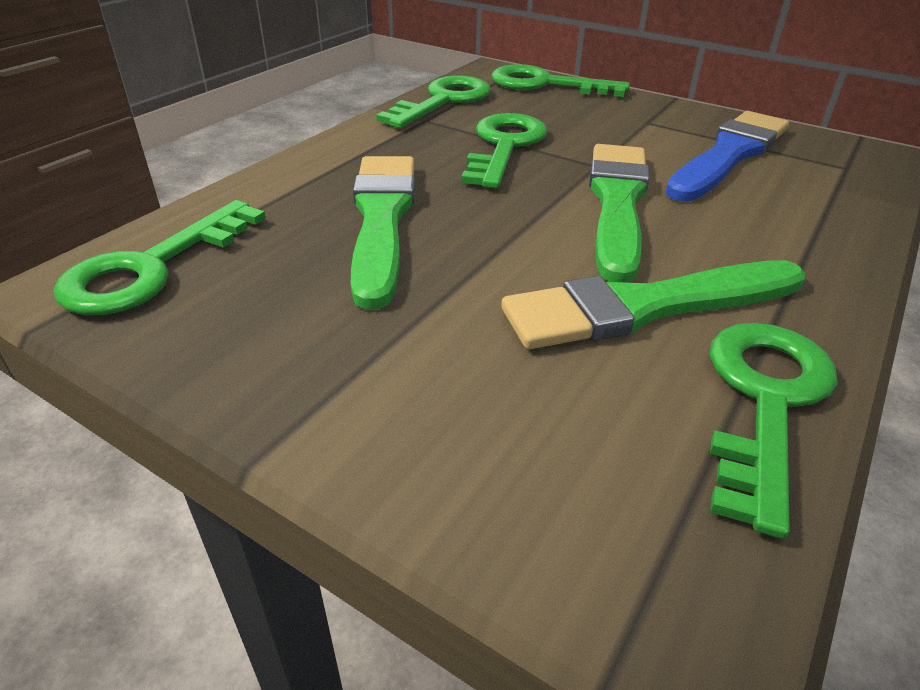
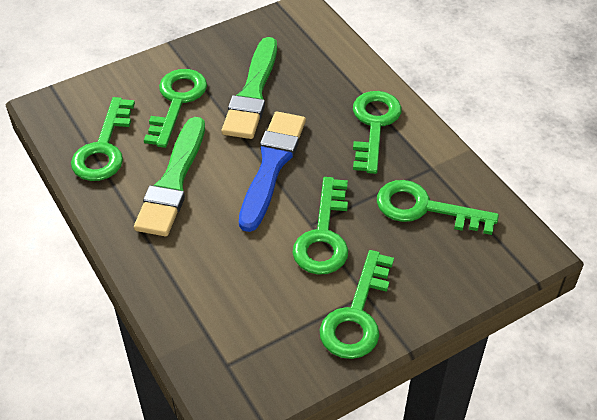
green brush: 3 -> 2
green key: 5 -> 6

